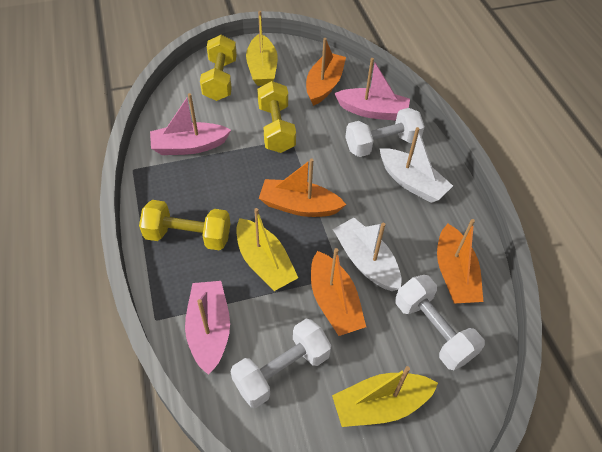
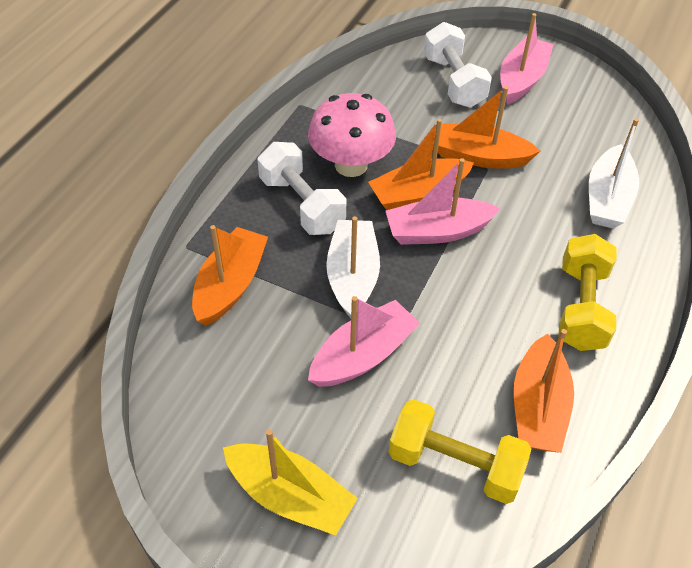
pink mushroom: 0 -> 1
white dumbbell: 3 -> 2
yellow boat: 3 -> 1
yellow dumbbell: 3 -> 2

